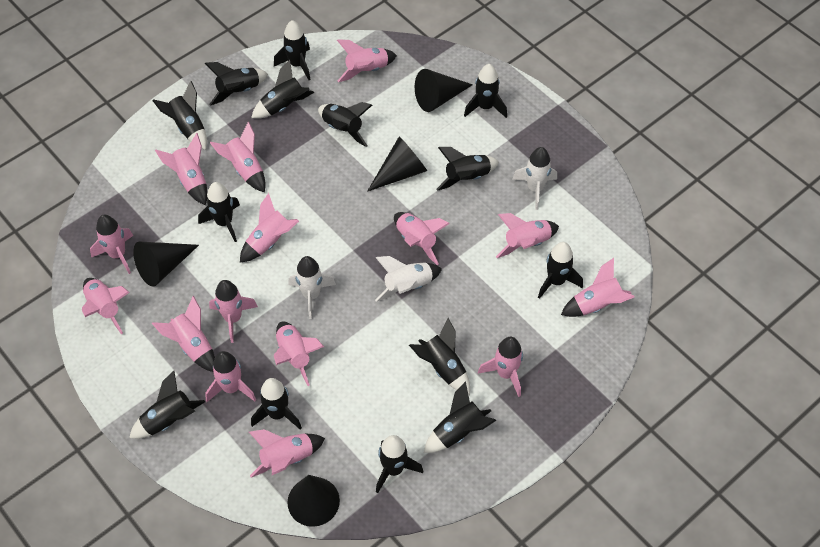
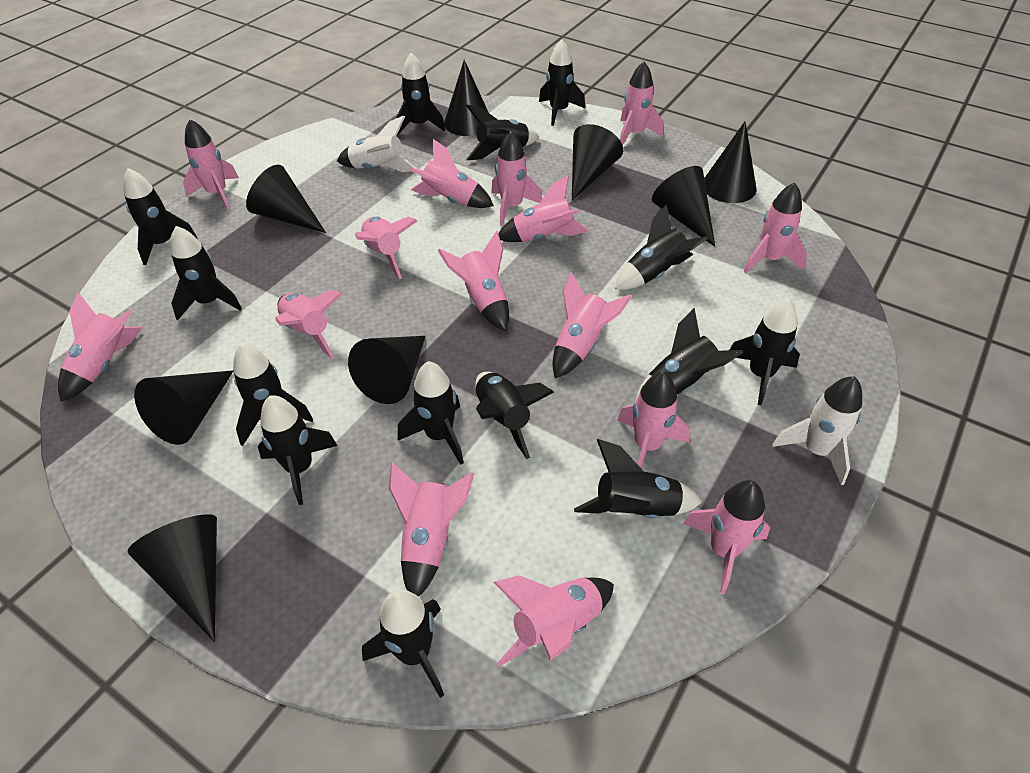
black cone: 4 -> 8
white rocket: 3 -> 2

